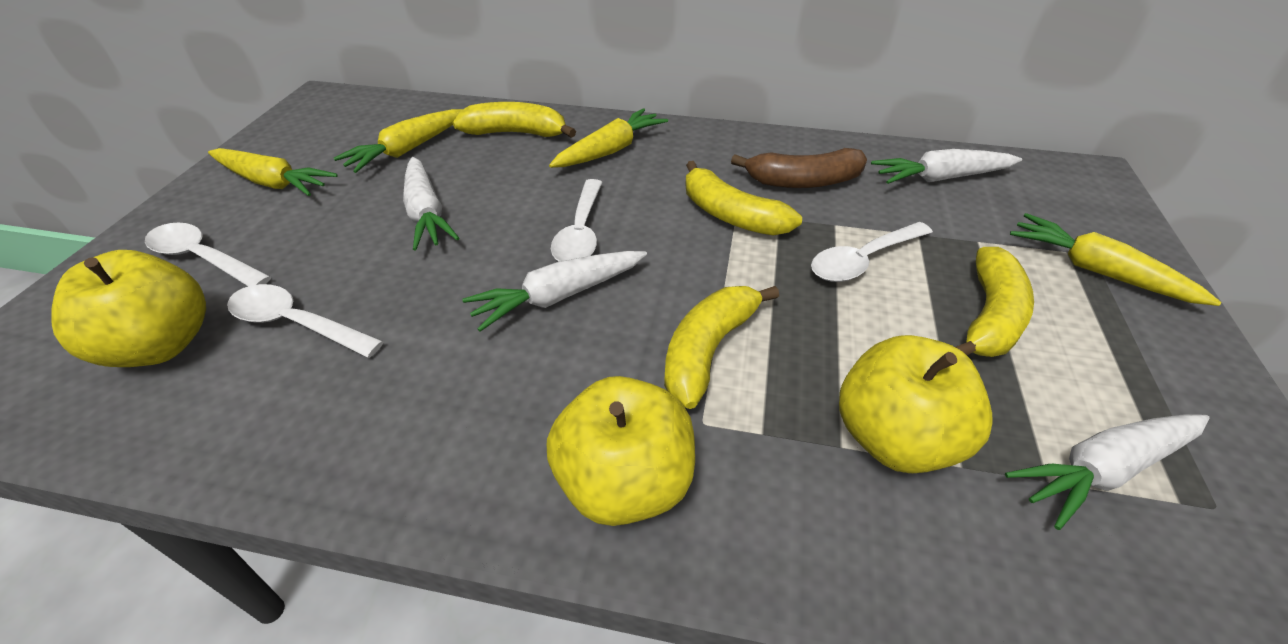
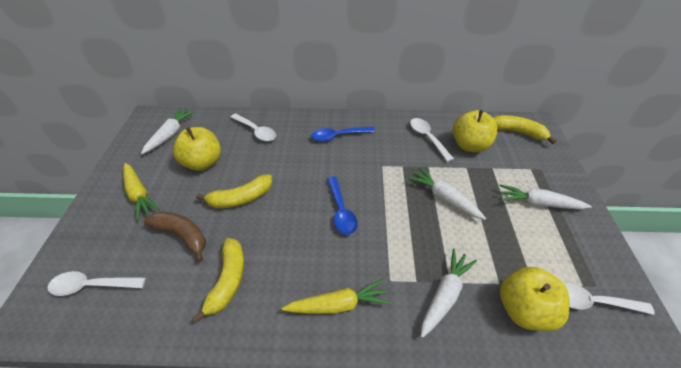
blue spoon: 0 -> 2
yellow banana: 4 -> 3
yellow carrot: 4 -> 2

